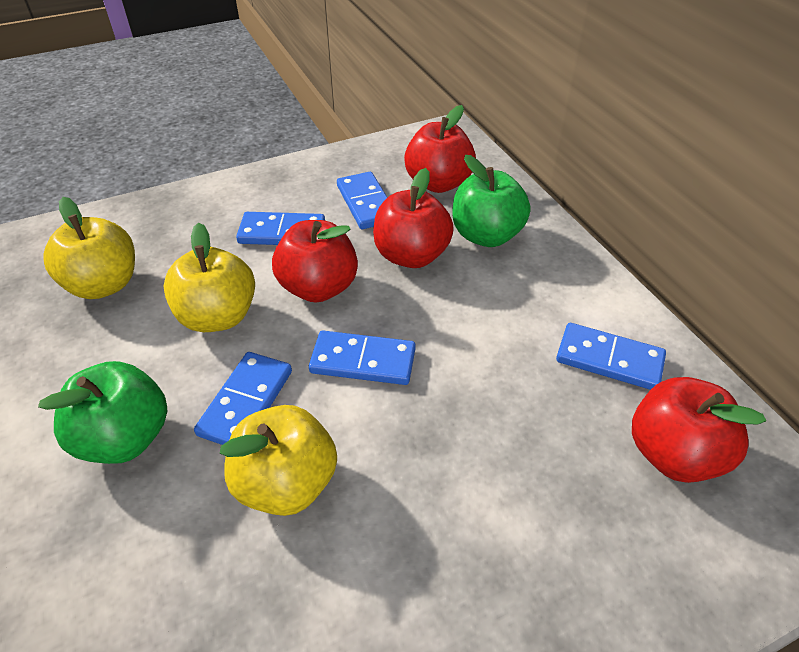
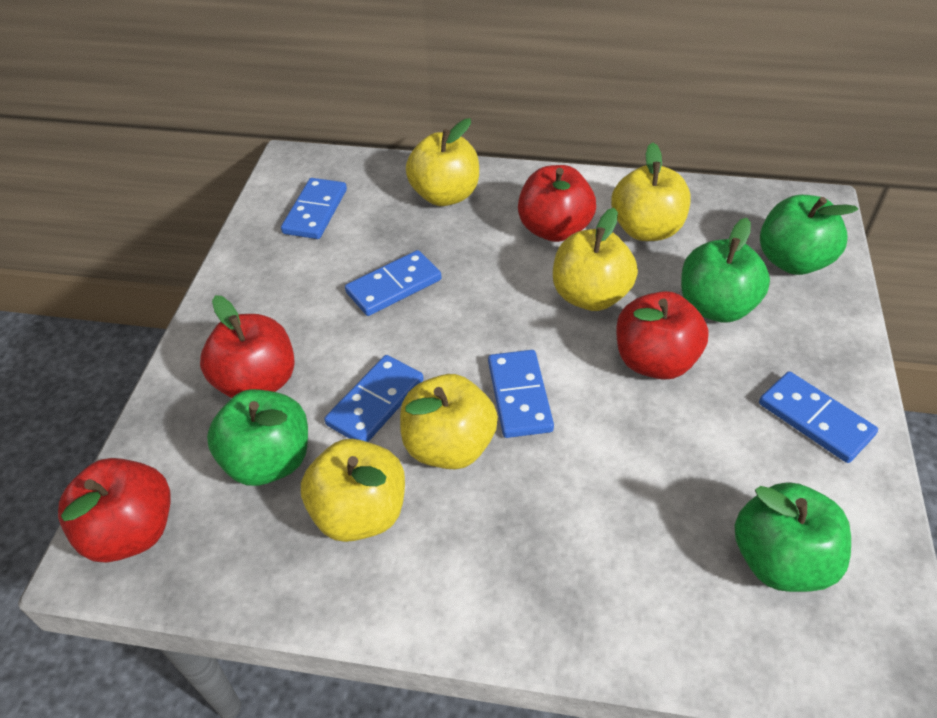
green apple: 2 -> 4
yellow apple: 3 -> 5

